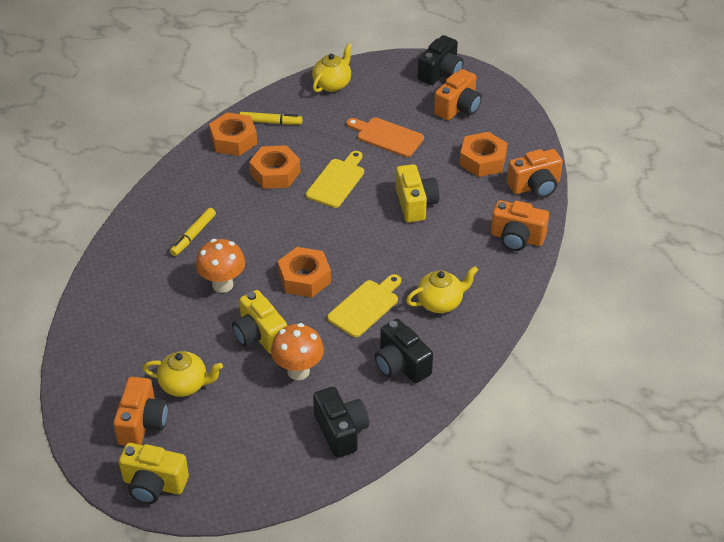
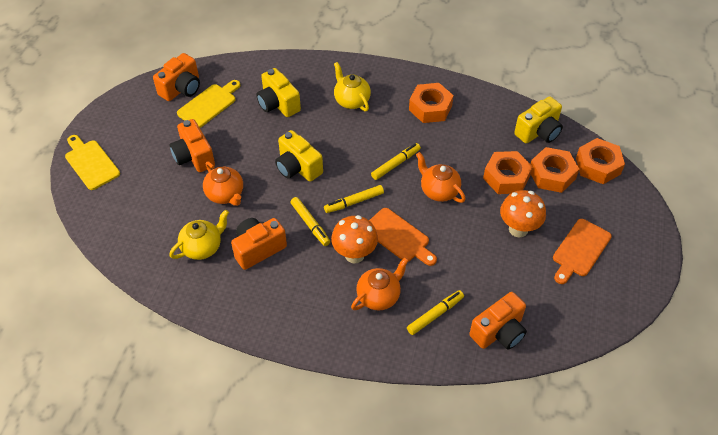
black camera: 3 -> 0
orange cutting board: 1 -> 2
orange teapot: 0 -> 3
yellow marker: 2 -> 4
yellow teapot: 3 -> 2

